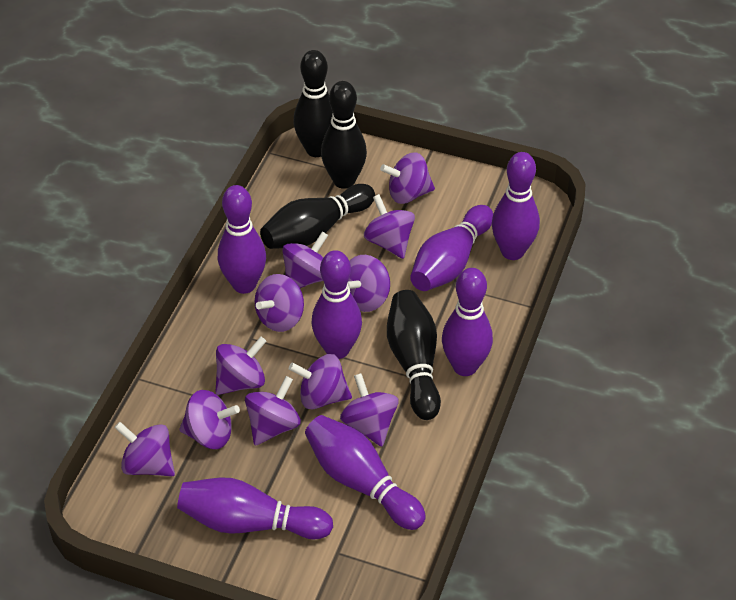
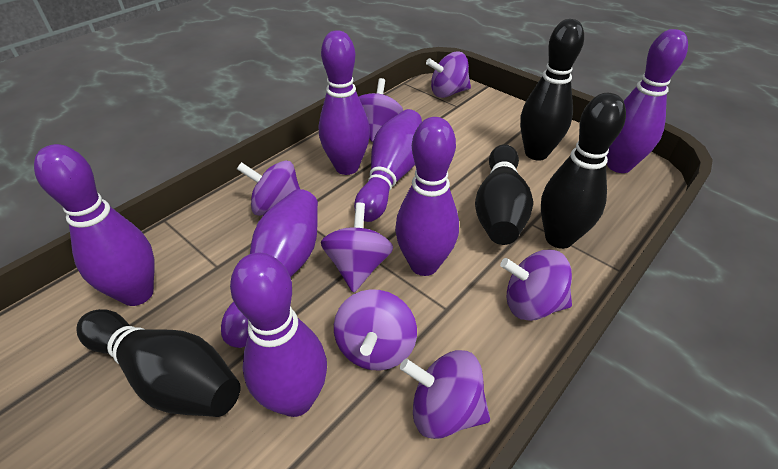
purple spinning top: 11 -> 7

